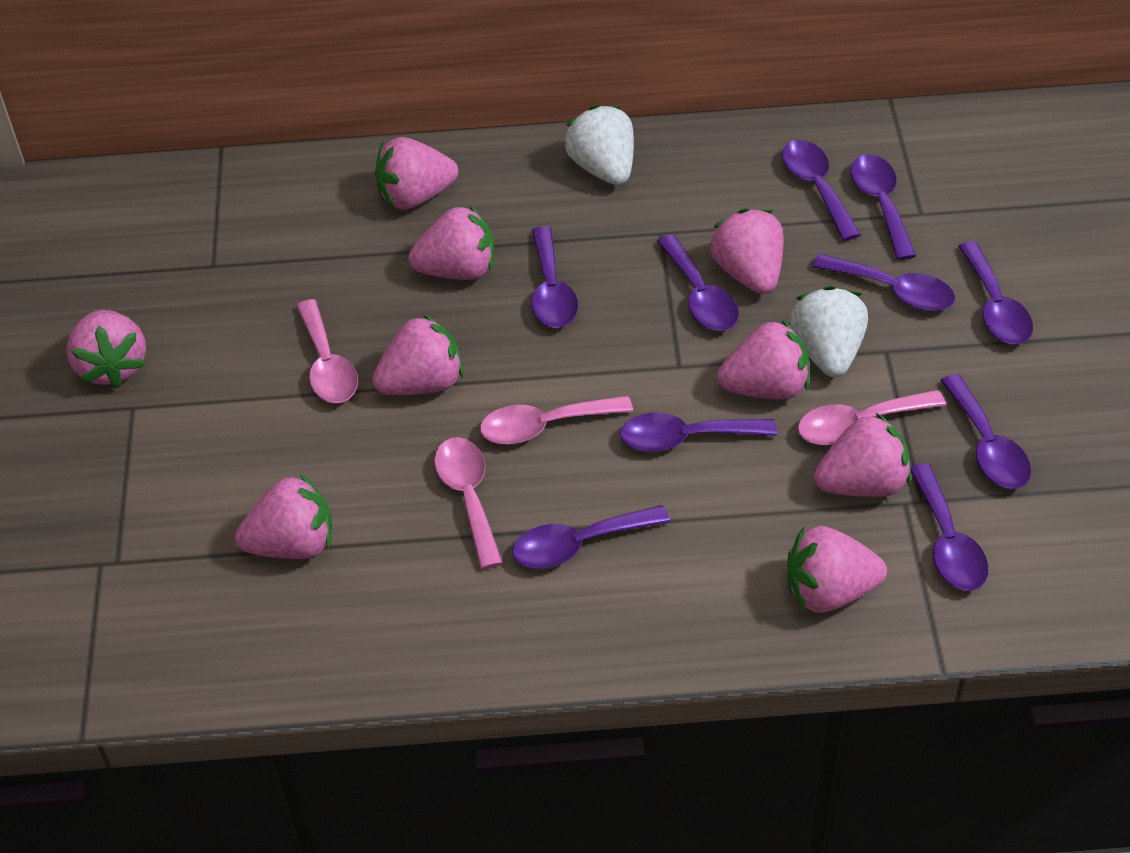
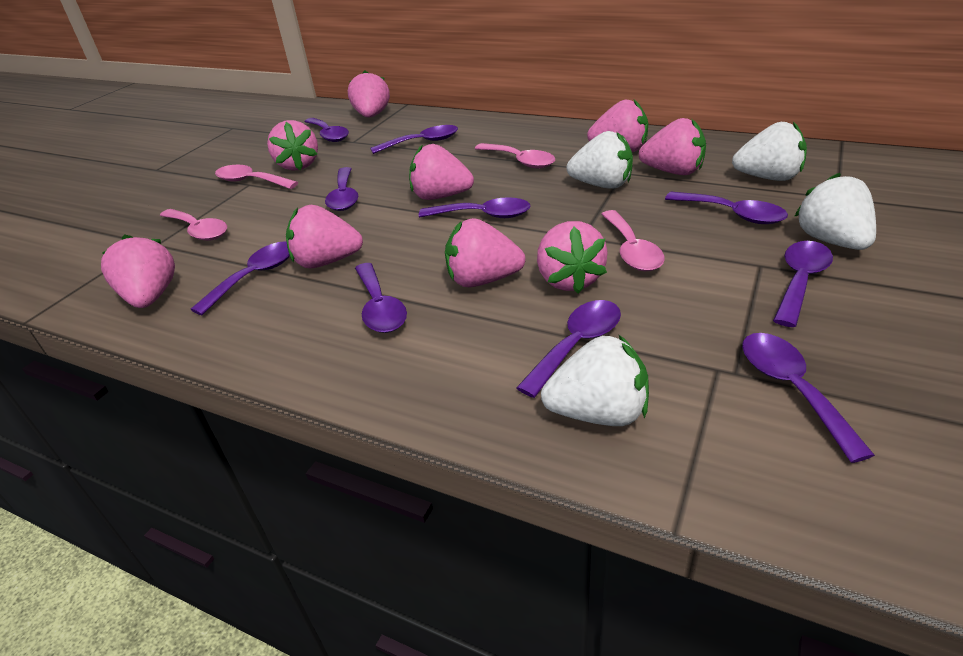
white strawberry: 2 -> 4

